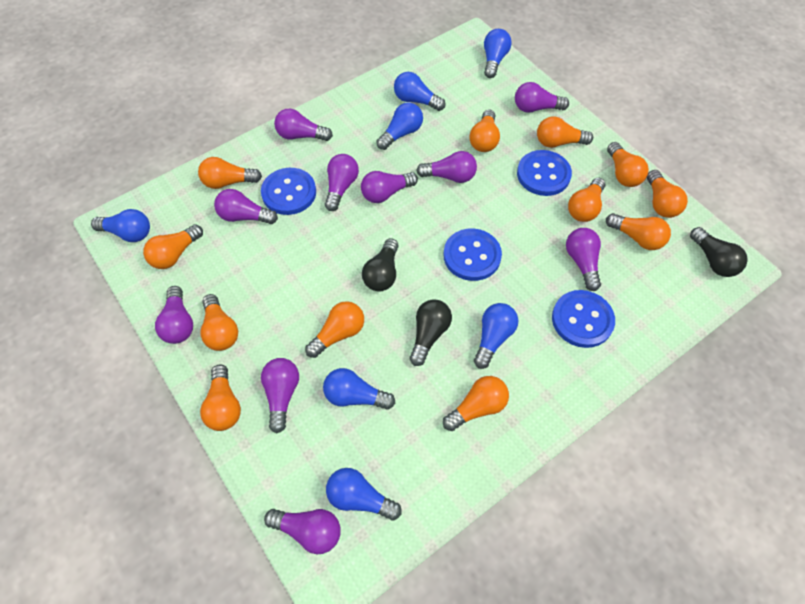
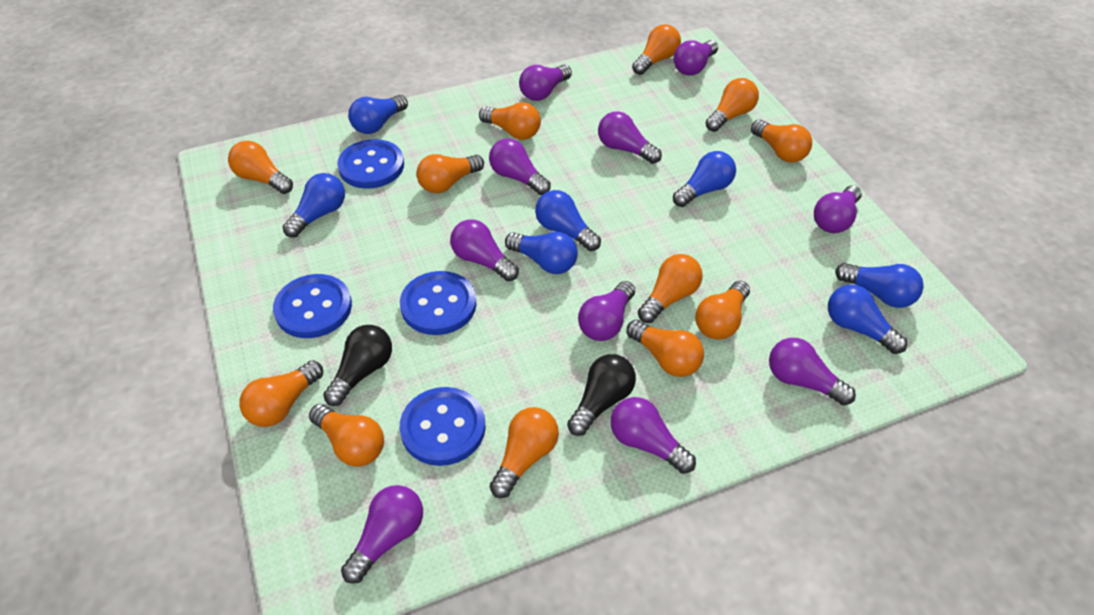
black light bulb: 3 -> 2

